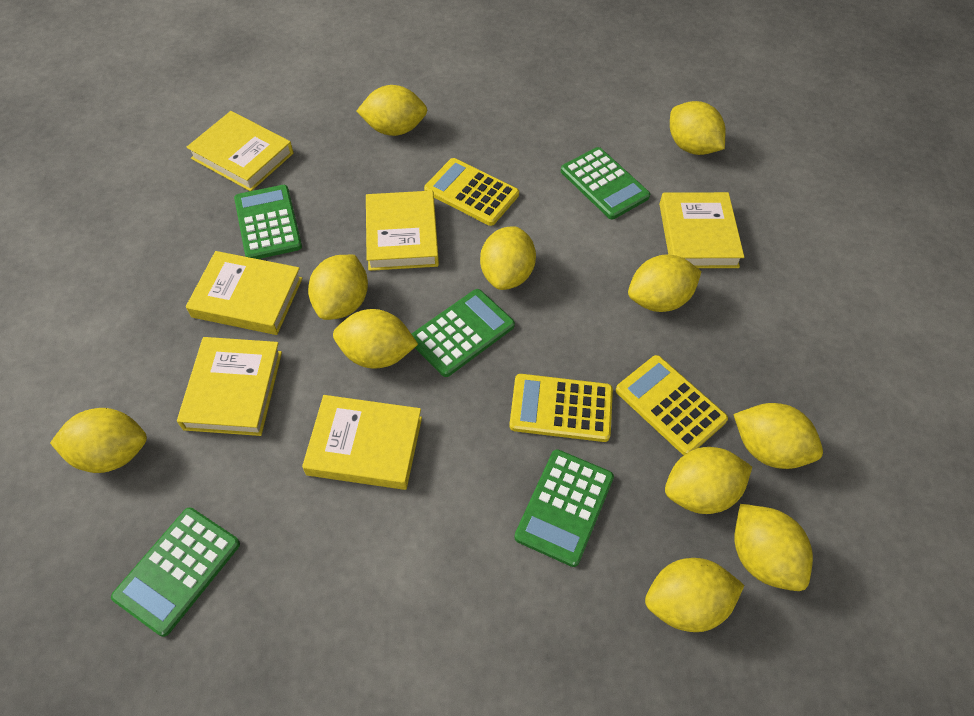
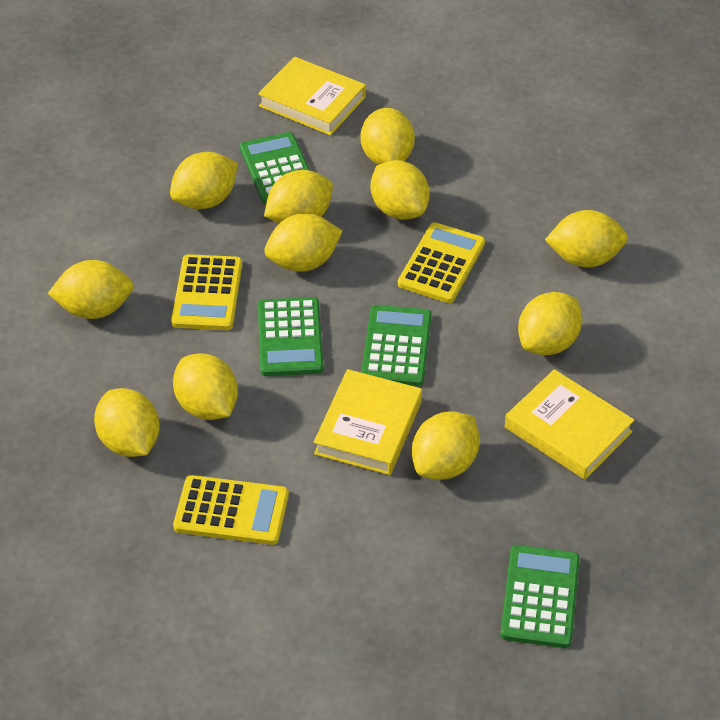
green calculator: 5 -> 4
yellow book: 6 -> 3

